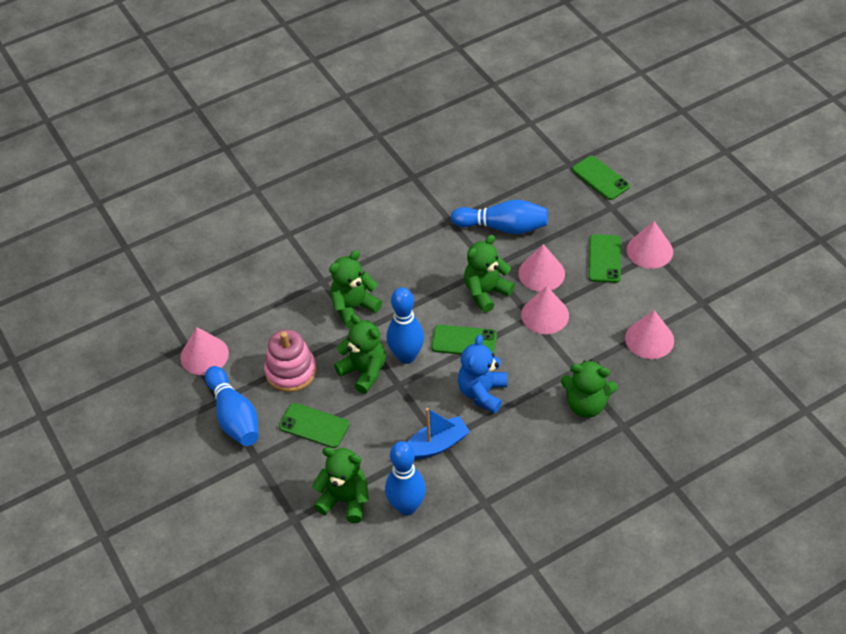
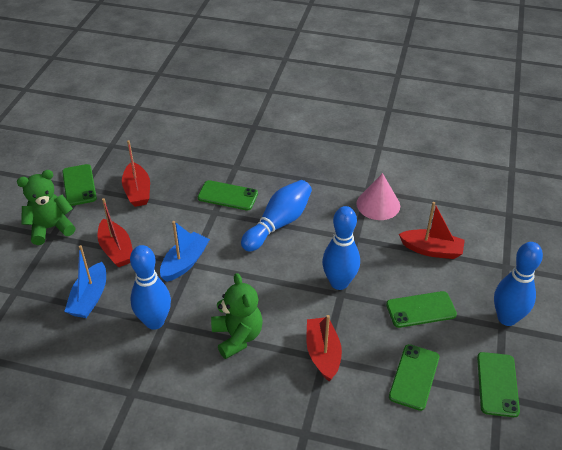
blue boat: 1 -> 2
blue teddy bear: 1 -> 0
green phone: 4 -> 5
green teddy bear: 5 -> 2
pink cone: 5 -> 1
pink stacking toy: 1 -> 0
red boat: 0 -> 4

